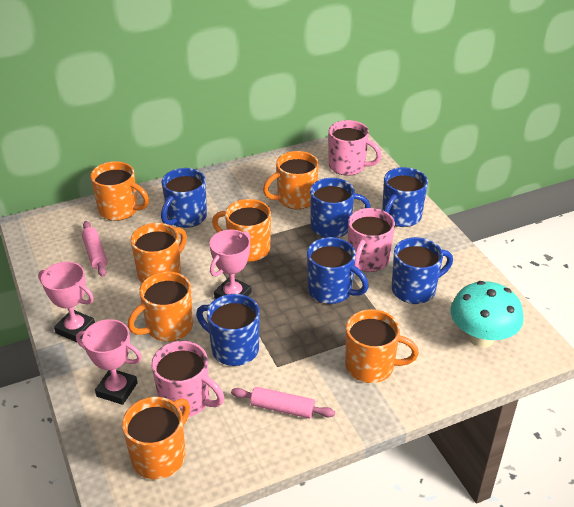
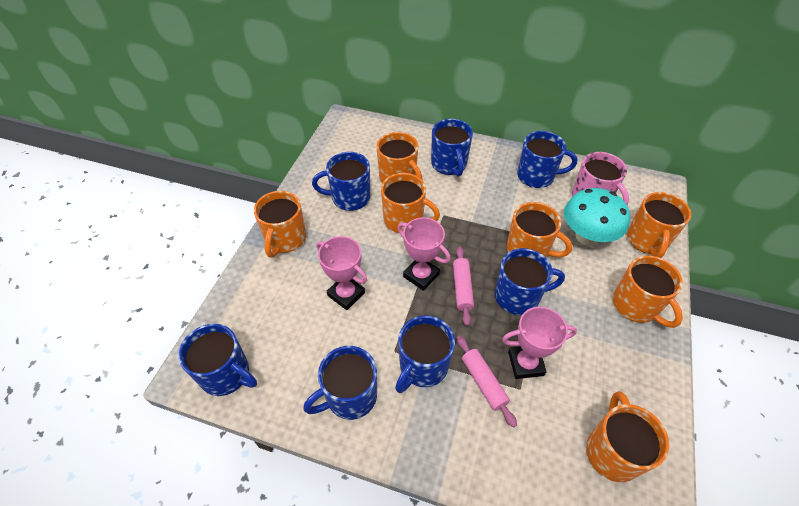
blue mug: 6 -> 7
pink mug: 3 -> 1

